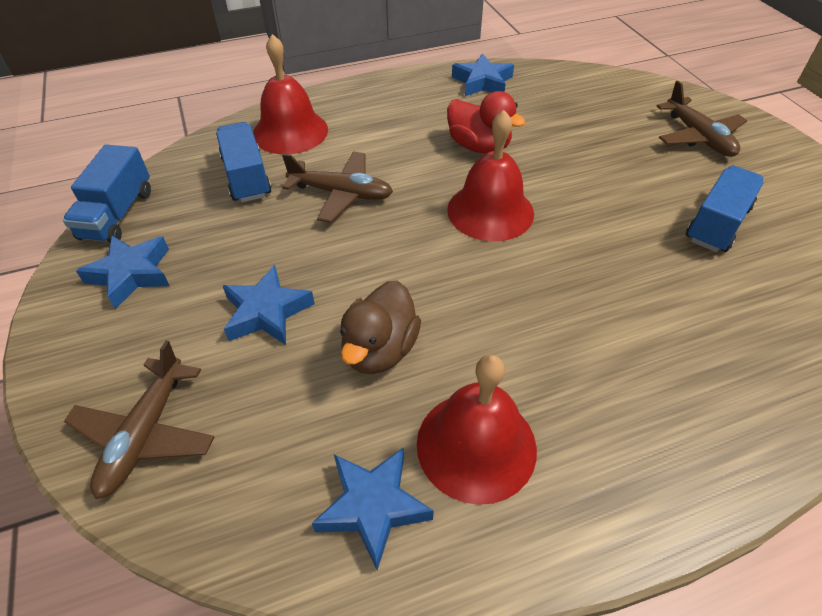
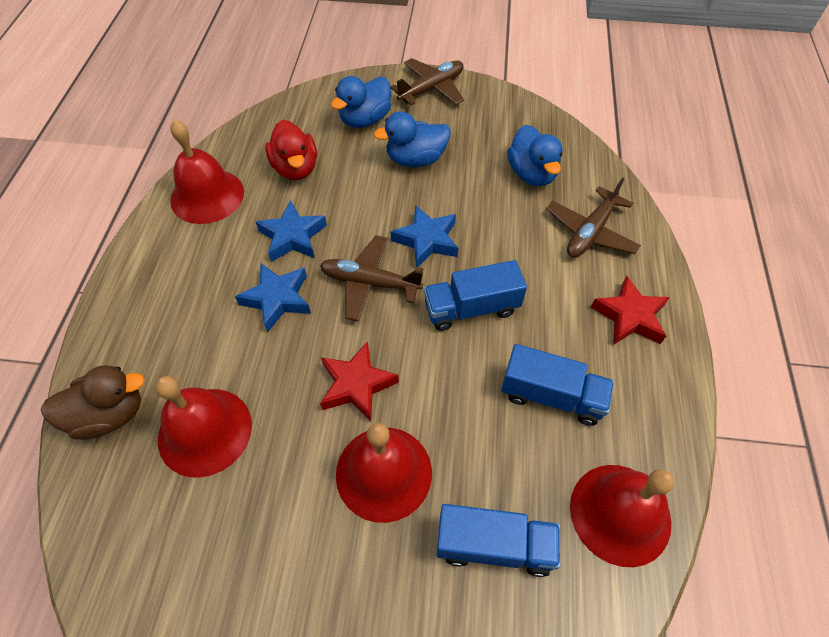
blue duck: 0 -> 3
blue star: 4 -> 3
red bell: 3 -> 4
red star: 0 -> 2

